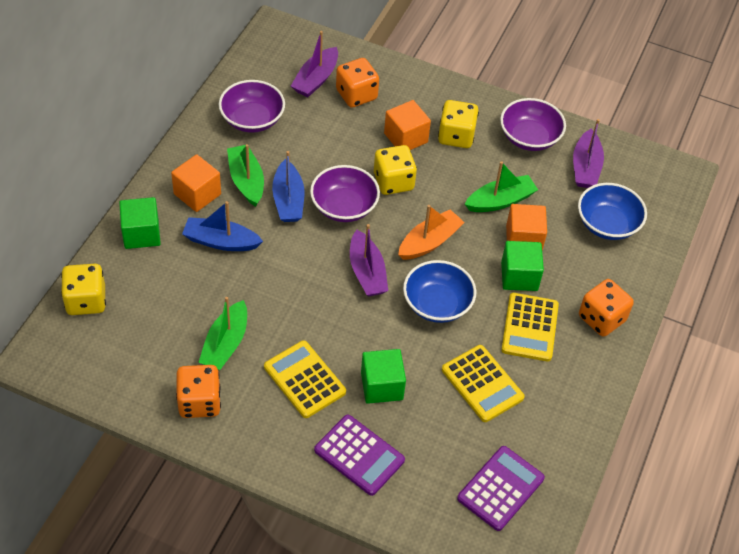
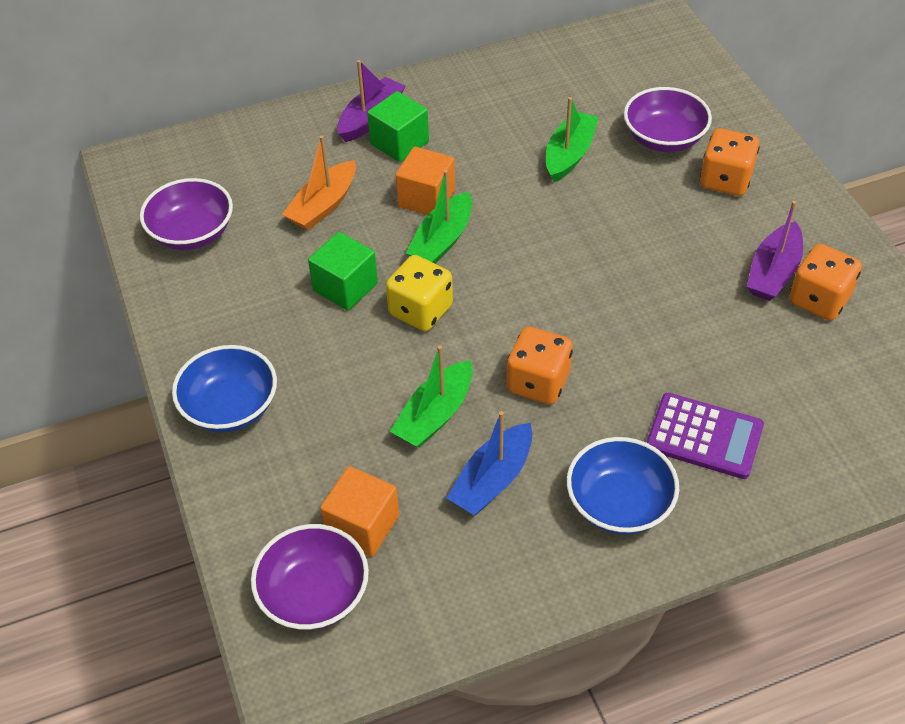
blue boat: 2 -> 1
green cube: 3 -> 2
orange cube: 3 -> 2
purple boat: 3 -> 2
purple calculator: 2 -> 1
yellow calculator: 3 -> 0
yellow dice: 3 -> 1

